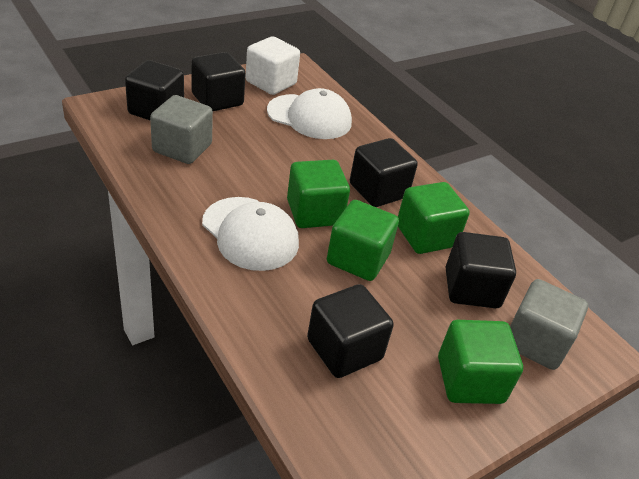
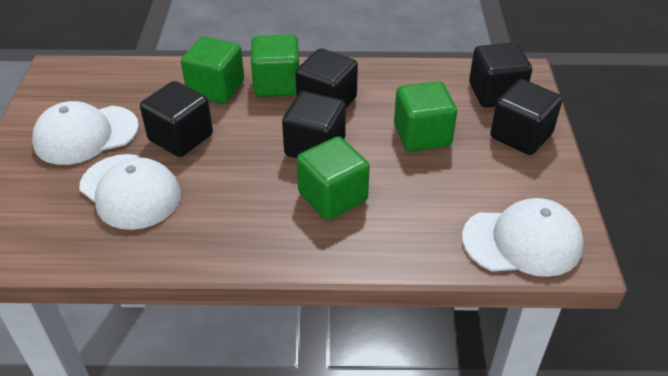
grey cube: 2 -> 0
white cap: 2 -> 3
white cube: 1 -> 0

